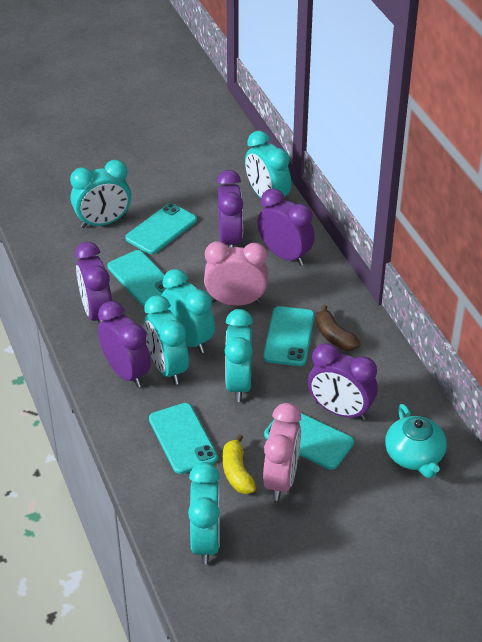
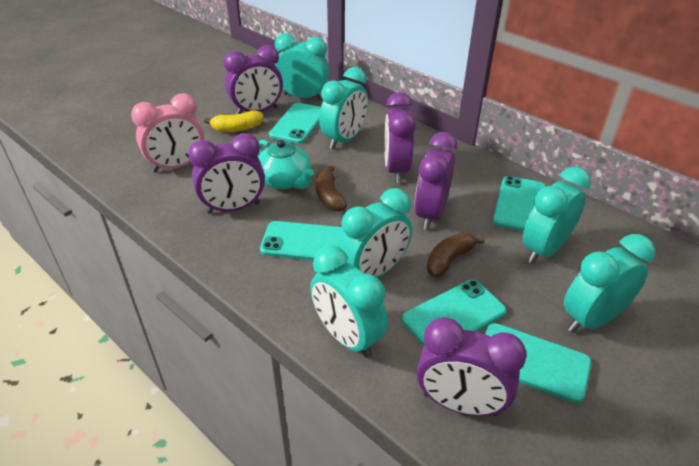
brown banana: 1 -> 2
pink clock: 2 -> 1

